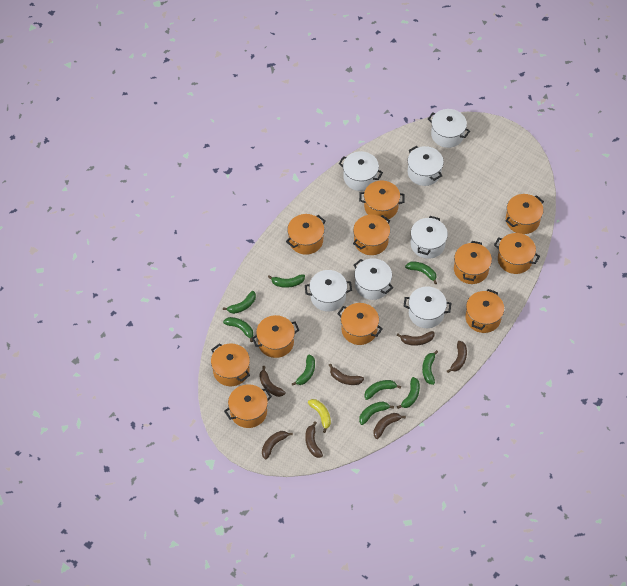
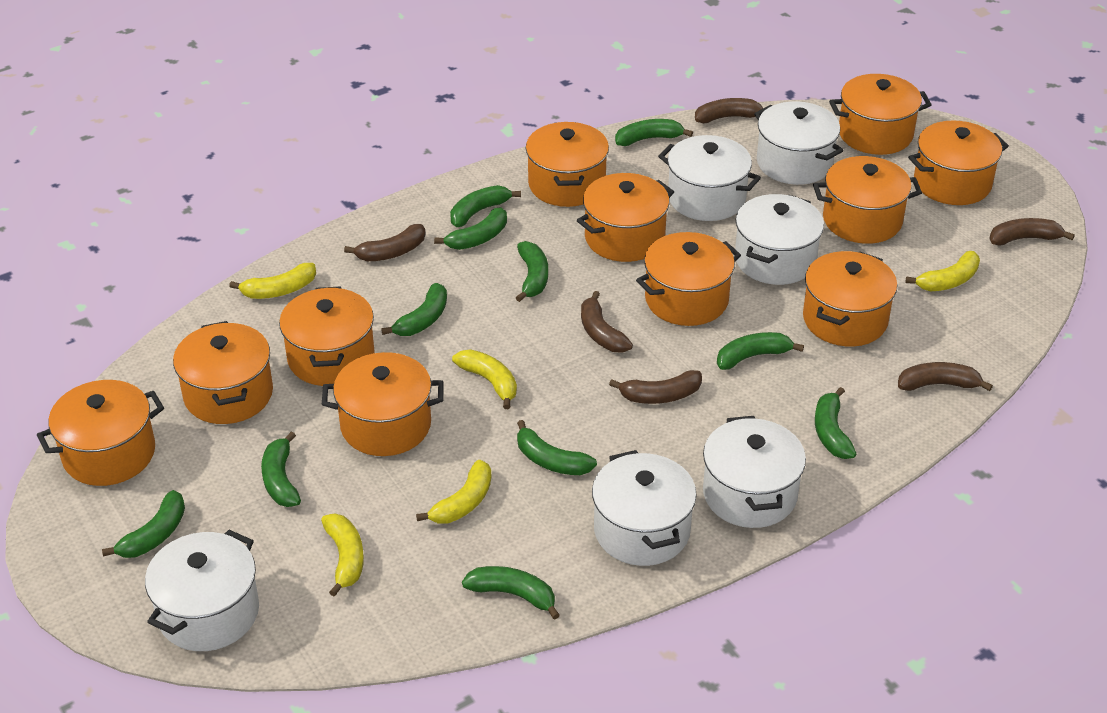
brown banana: 7 -> 6
green banana: 9 -> 11
white pot: 7 -> 6
yellow banana: 1 -> 5

